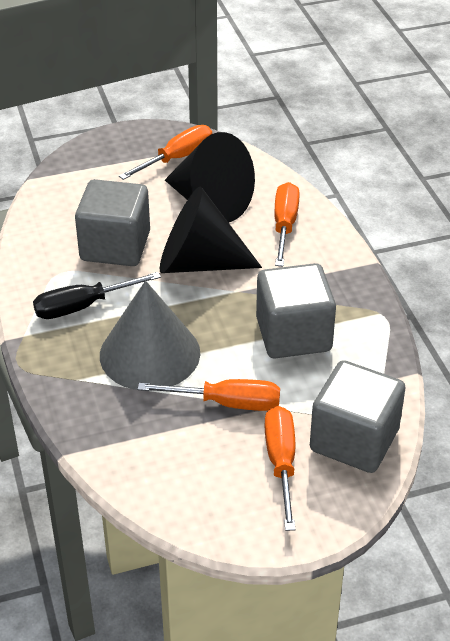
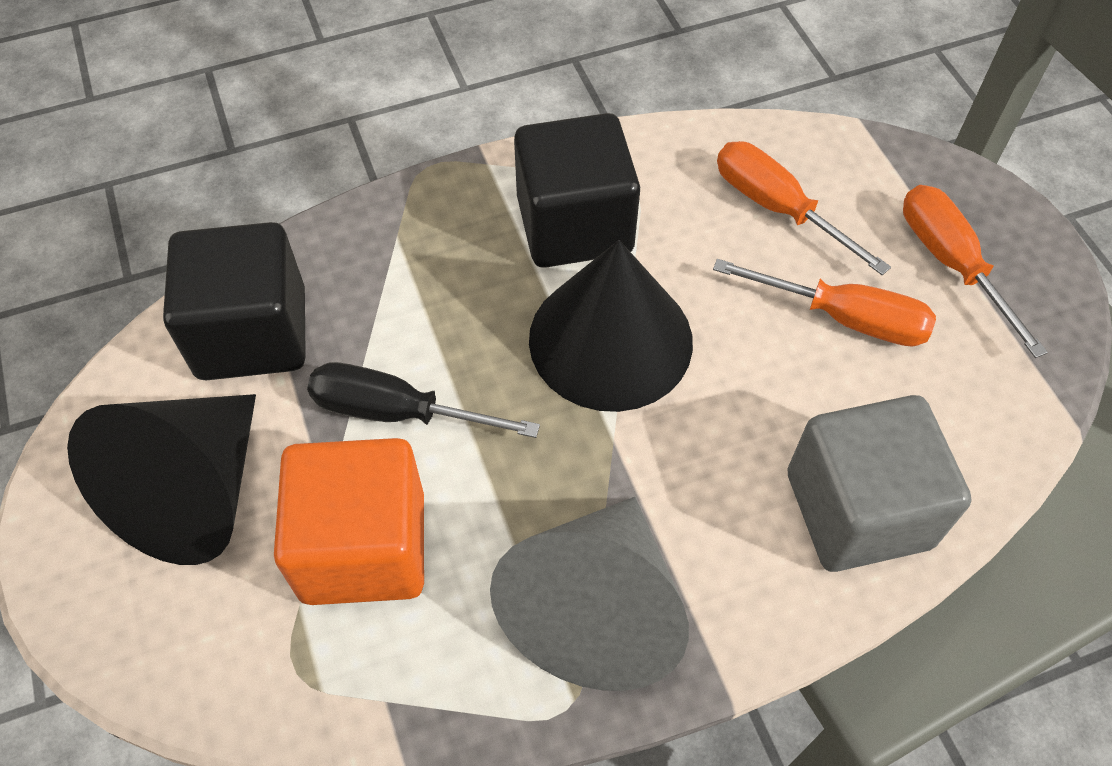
black cube: 0 -> 2
grey cube: 3 -> 1
orange cube: 0 -> 1
orange screwdriver: 4 -> 3

